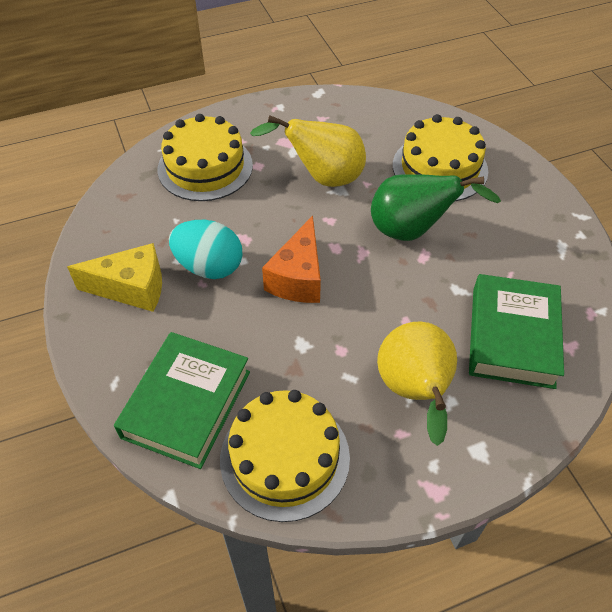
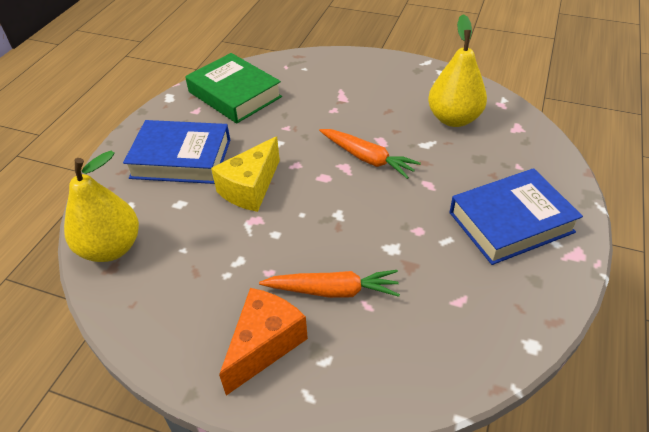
blue book: 0 -> 2
green book: 2 -> 1
green pear: 1 -> 0
orange carrot: 0 -> 2
turquoise egg: 1 -> 0
yellow cake: 3 -> 0

